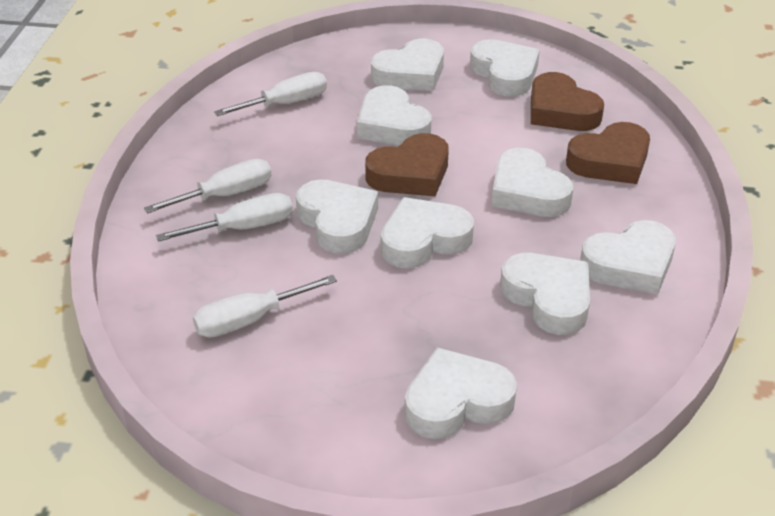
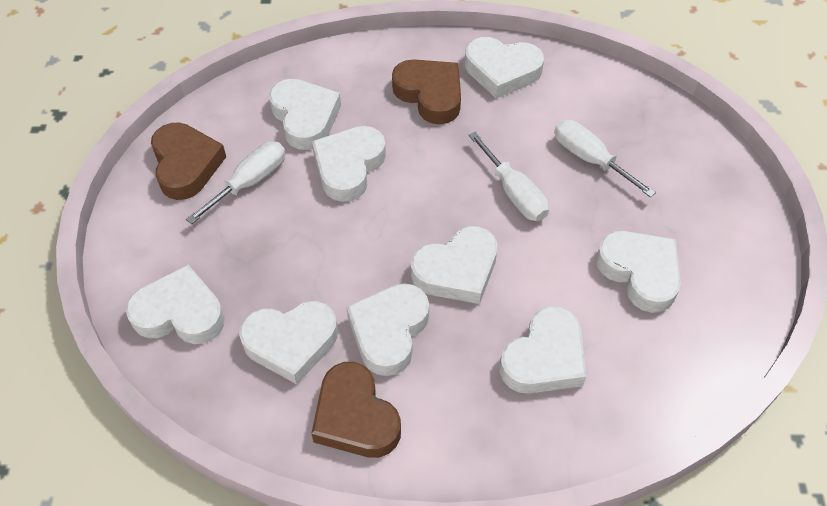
white screwdriver: 4 -> 3

